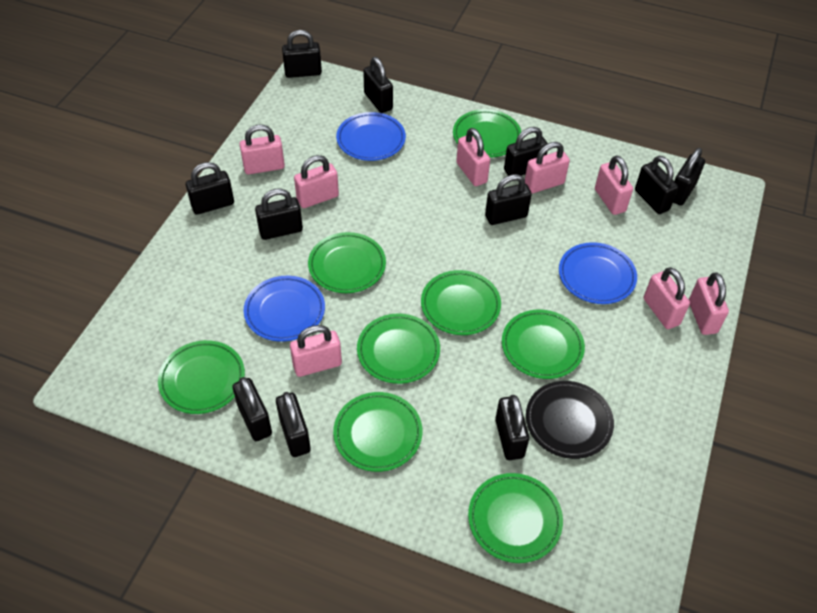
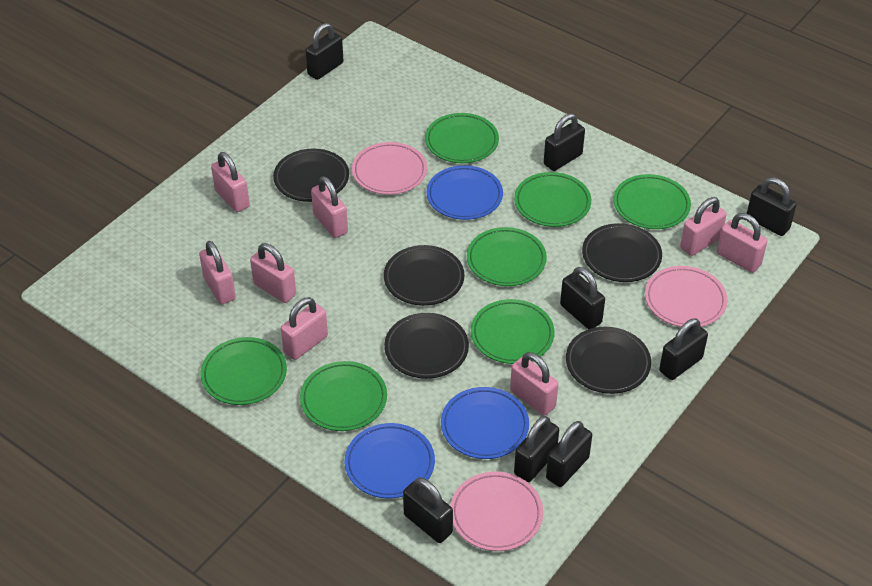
black padlock: 11 -> 8
black plate: 1 -> 5
green plate: 8 -> 7
pink plate: 0 -> 3

